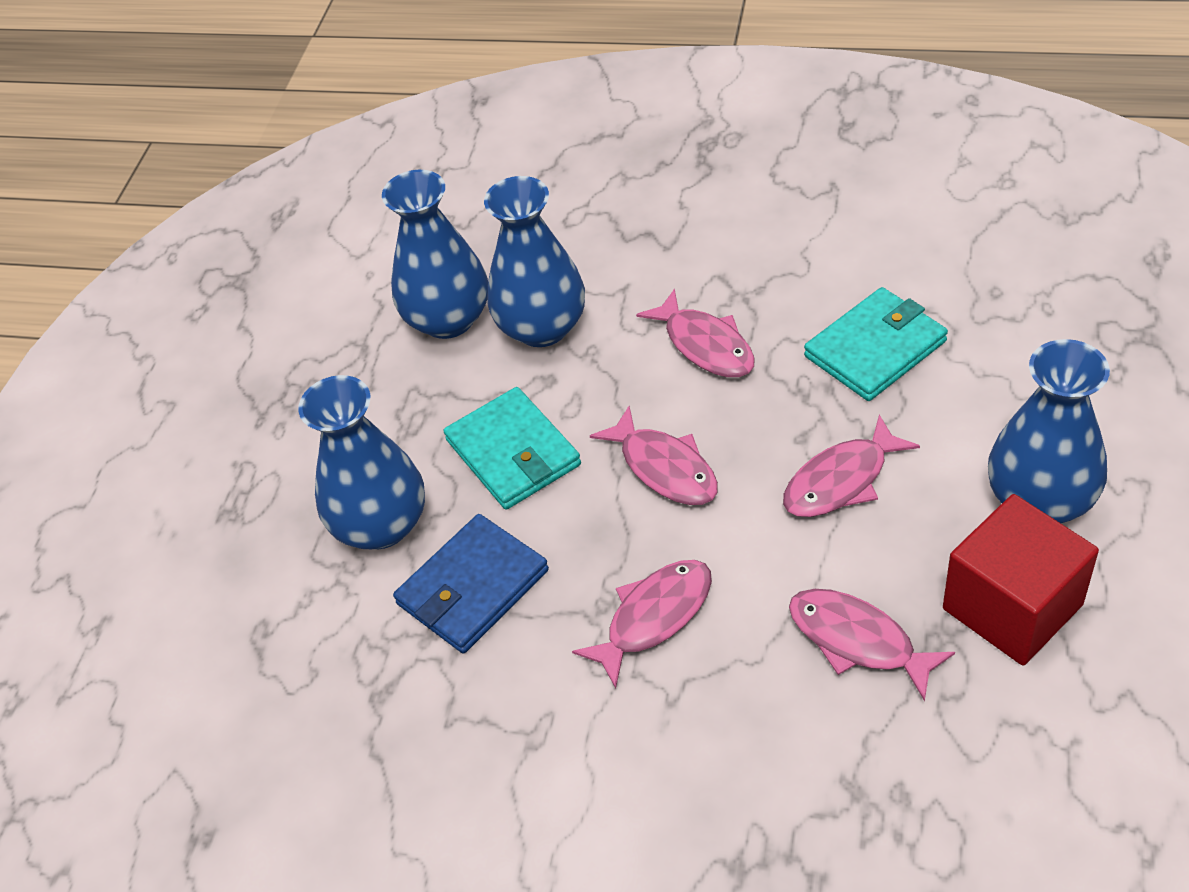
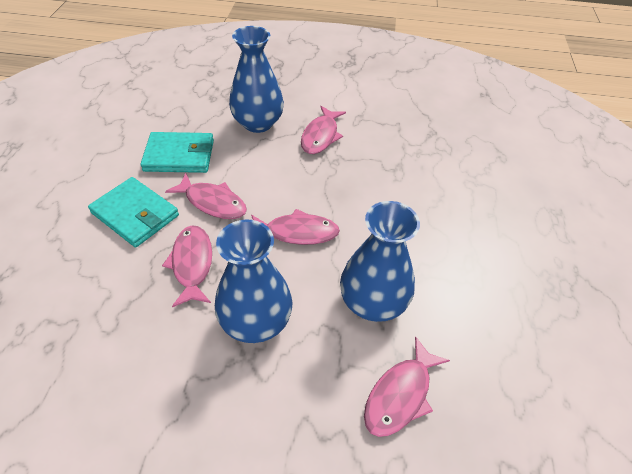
blue vase: 4 -> 3
blue wallet: 1 -> 0
red cube: 1 -> 0

